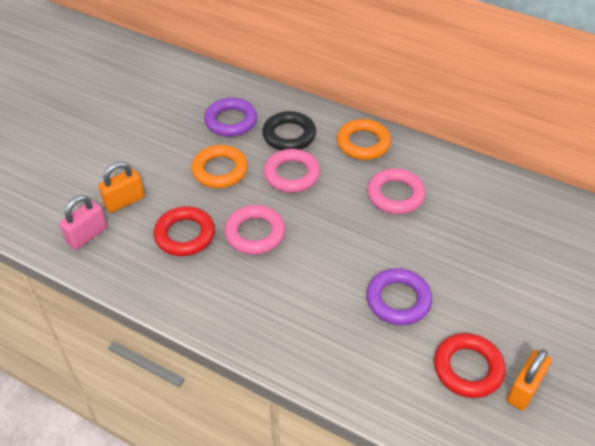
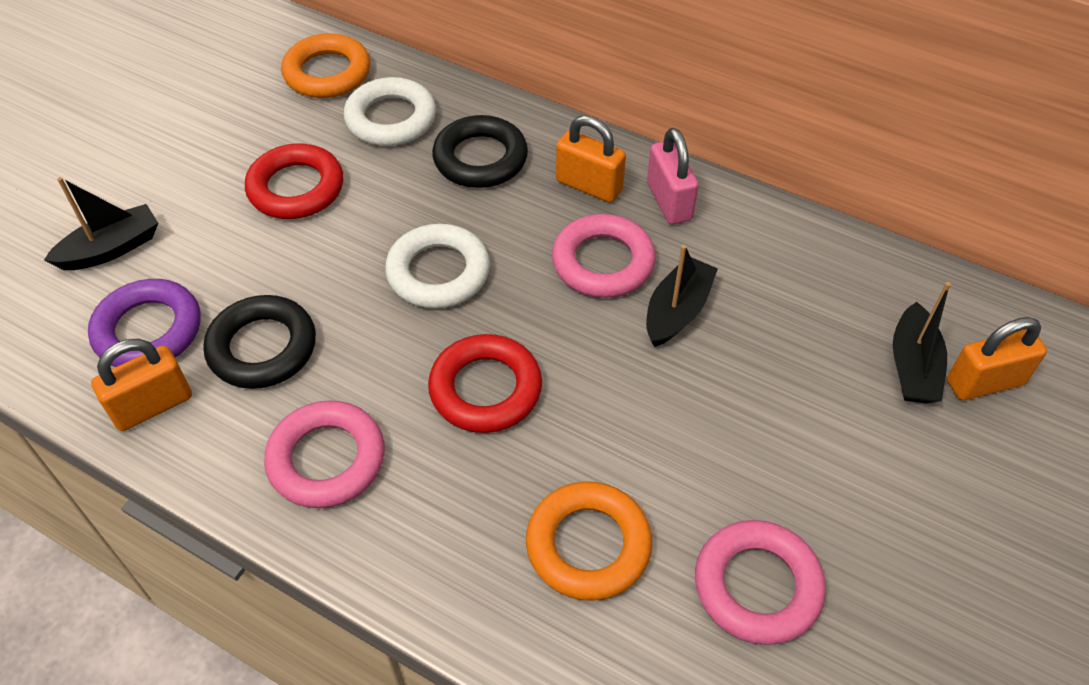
black boat: 0 -> 3
black ring: 1 -> 2
orange padlock: 2 -> 3
purple ring: 2 -> 1
white ring: 0 -> 2

